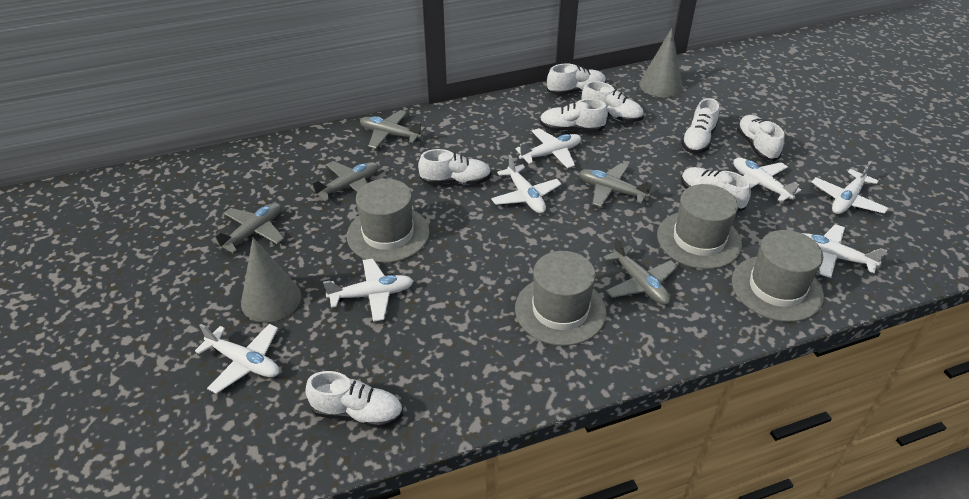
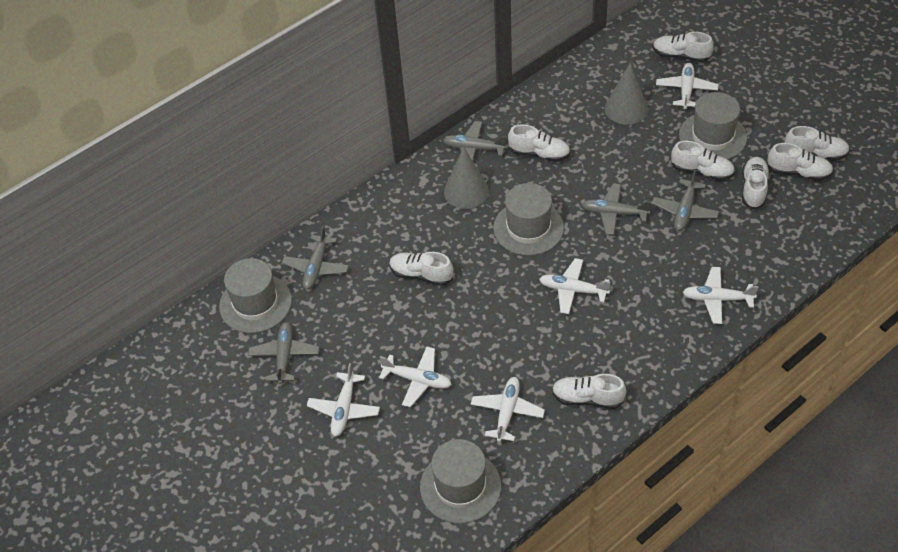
white plane: 7 -> 6

